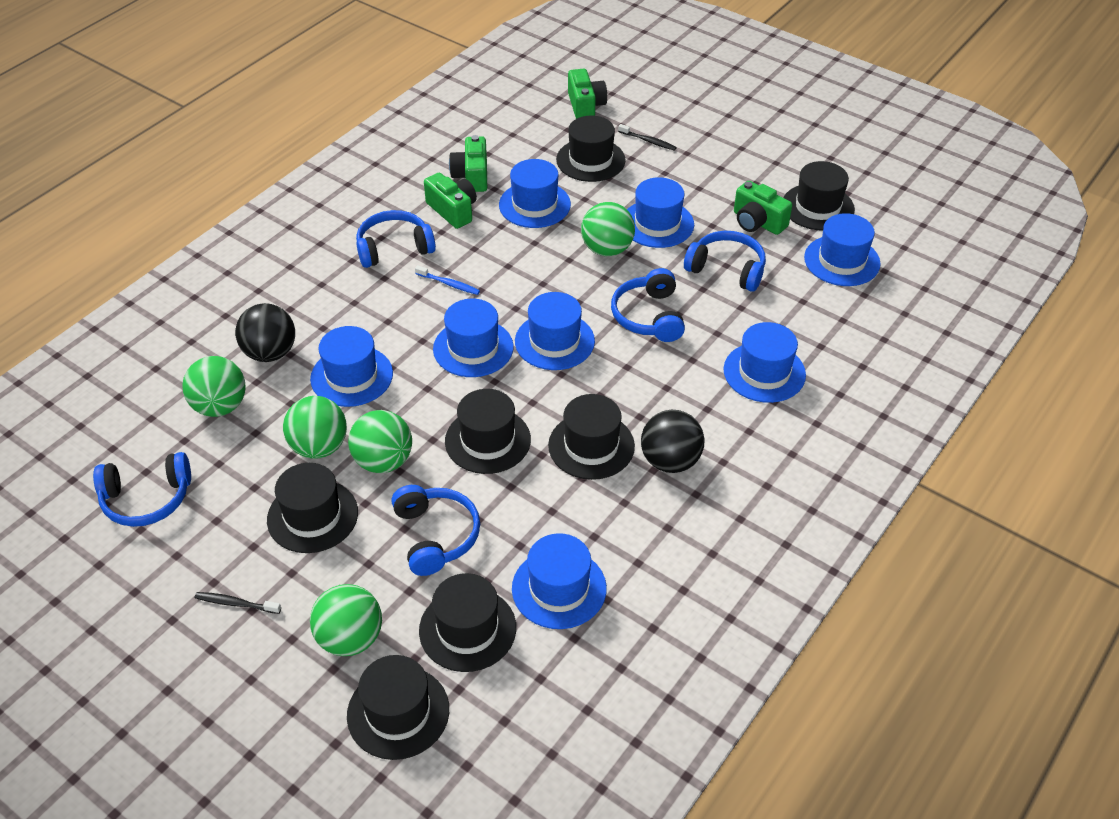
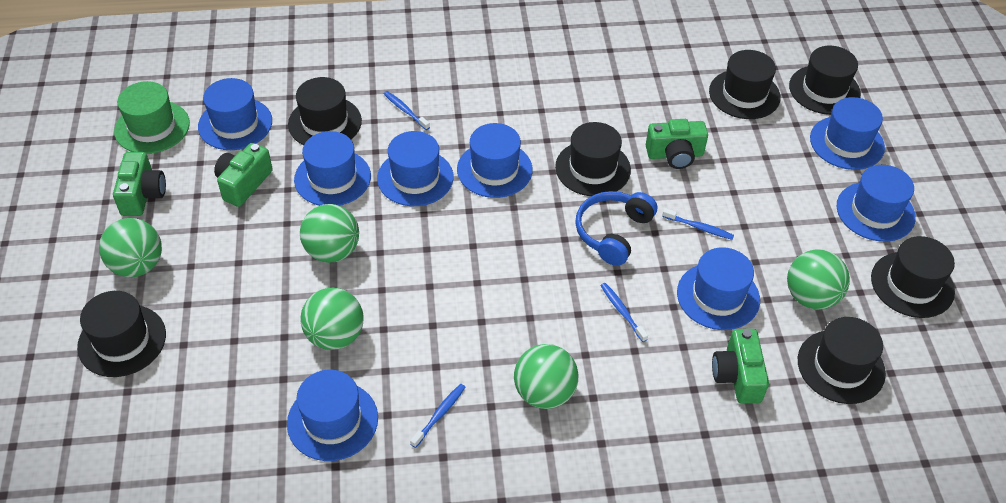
black ball: 2 -> 0
black toothbrush: 2 -> 0
blue headphones: 5 -> 1
blue toothbrush: 1 -> 4
green hat: 0 -> 1

